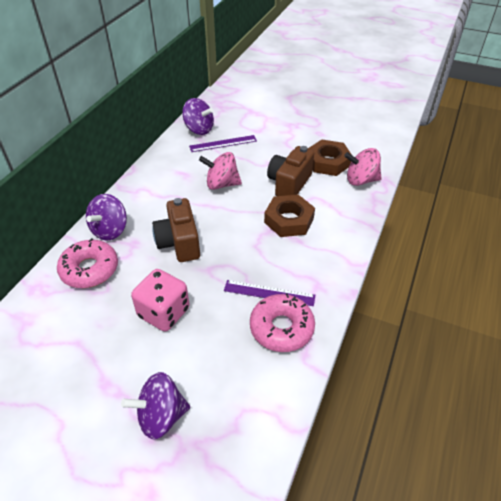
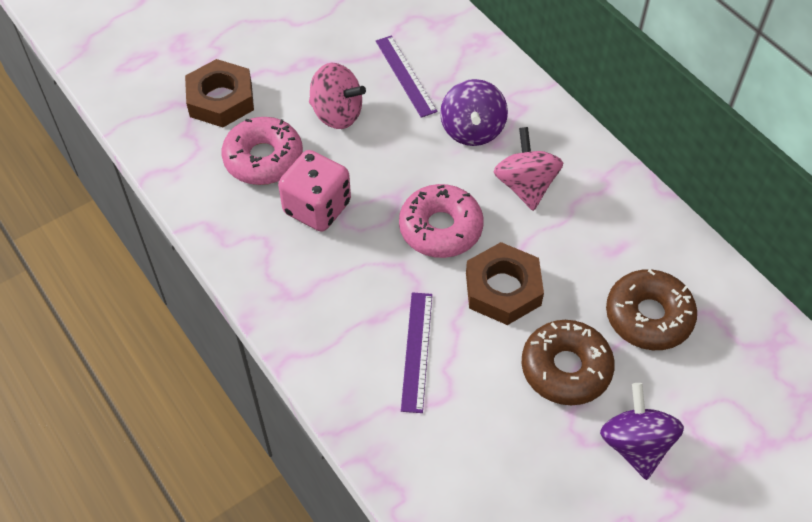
brown camera: 2 -> 0
brown donut: 0 -> 2
purple spinning top: 3 -> 2

